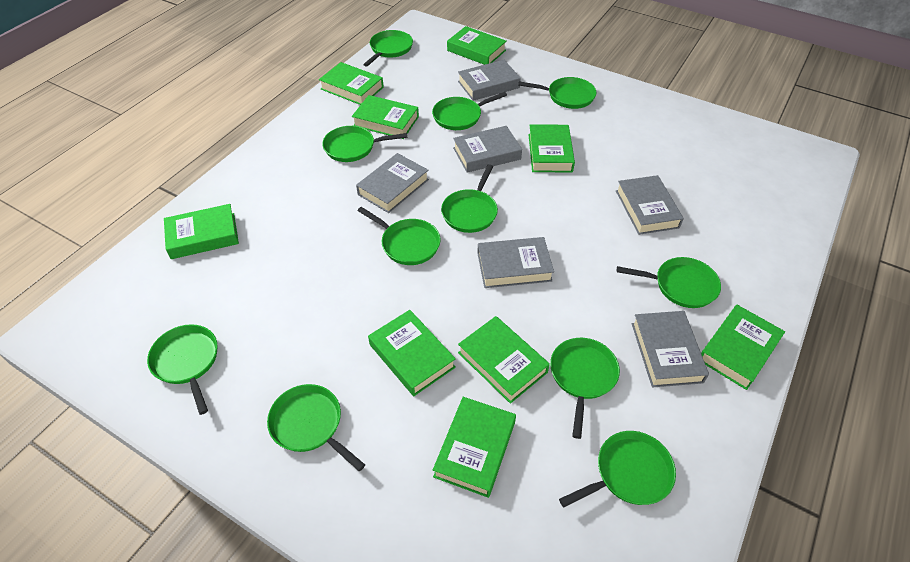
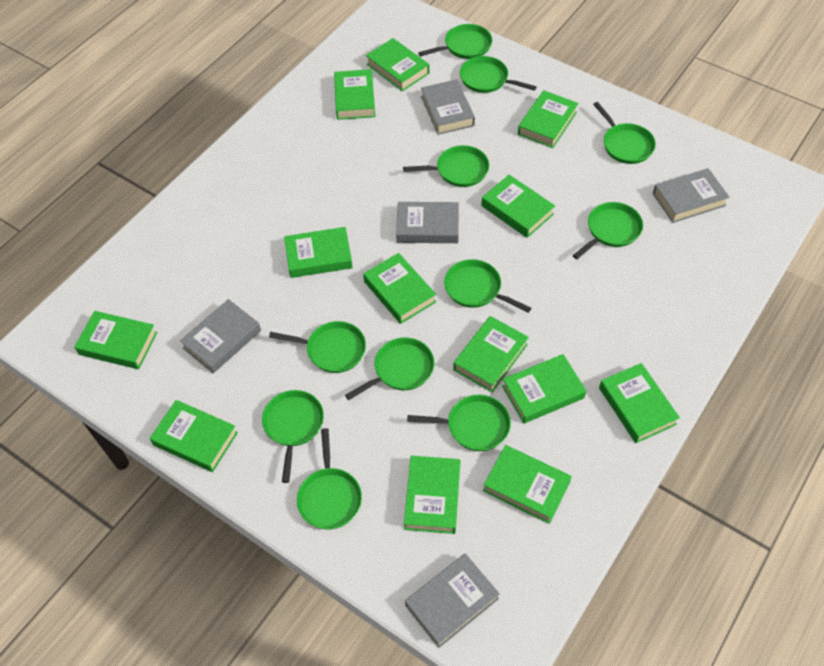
green book: 9 -> 13
grey book: 6 -> 5

